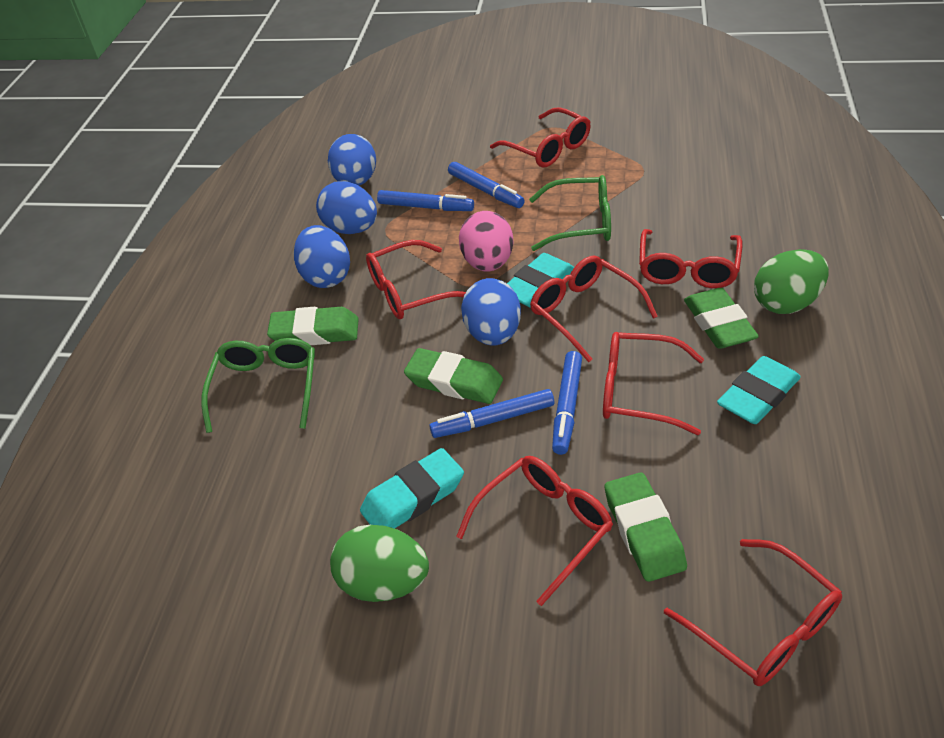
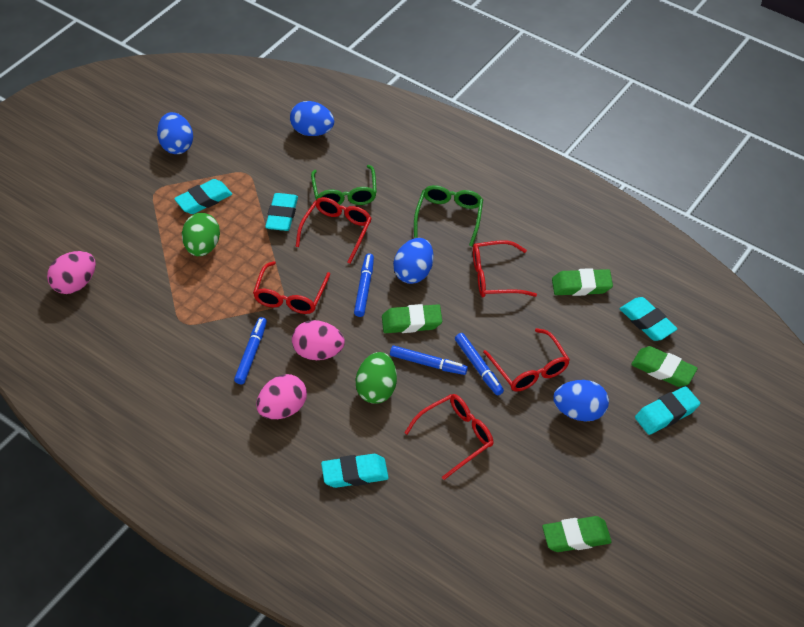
pink egg: 1 -> 3
red glasses: 7 -> 5
turquoise eraser: 3 -> 5

